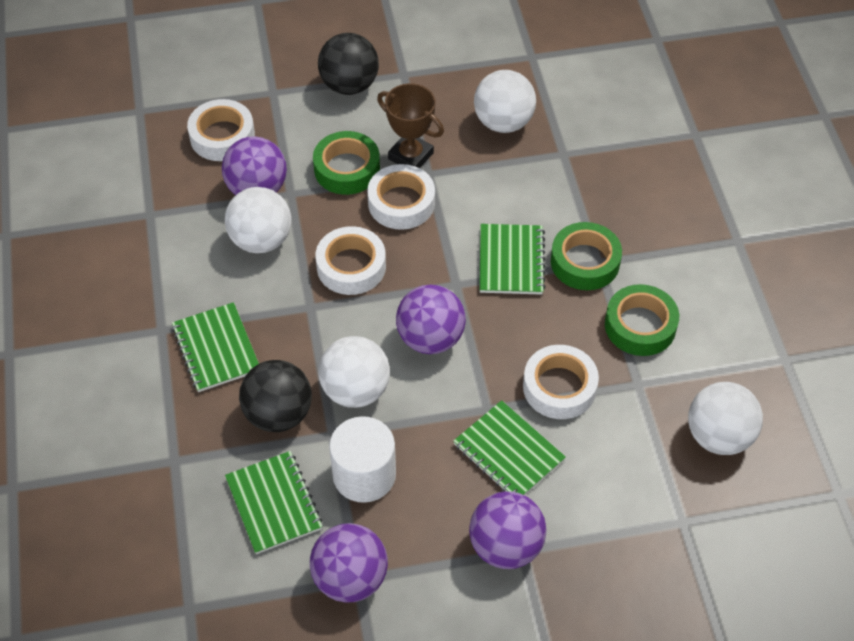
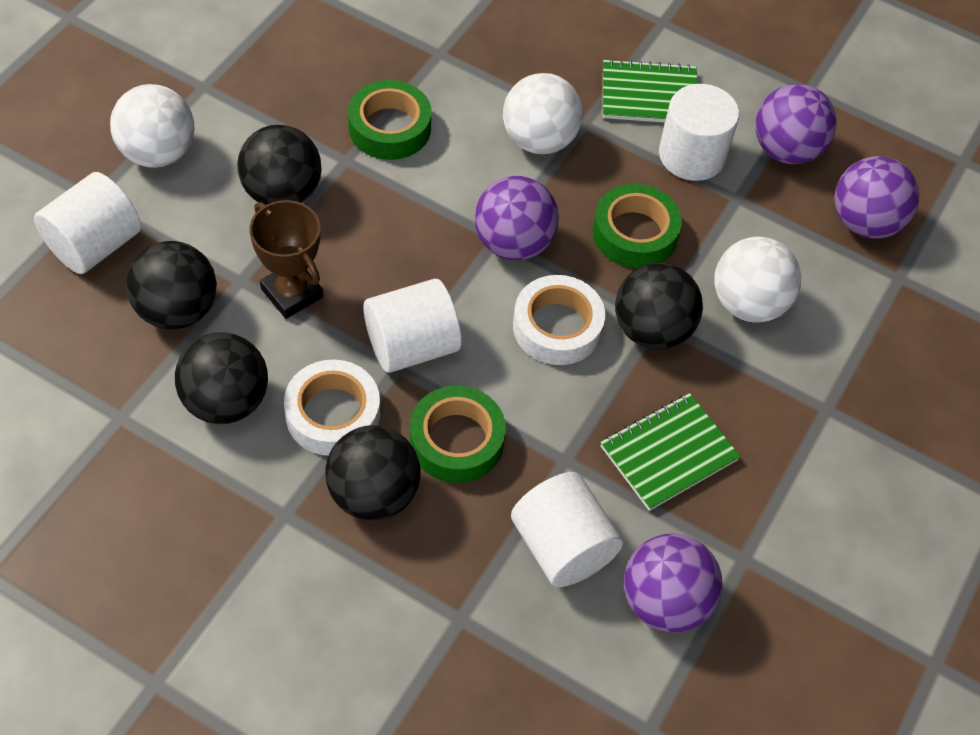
black ball: 2 -> 5
green notebook: 4 -> 2
white ball: 4 -> 3
white cylinder: 1 -> 4
white tape: 4 -> 2

